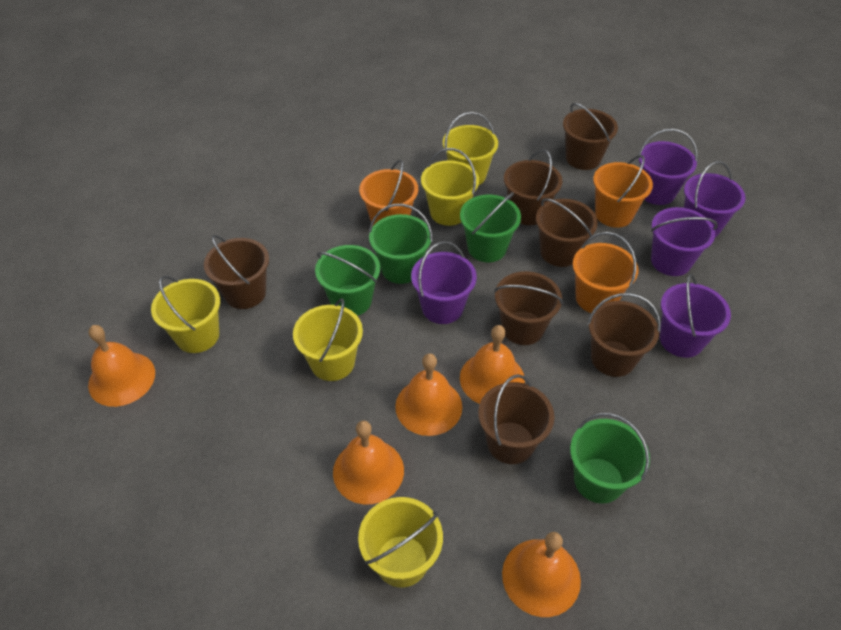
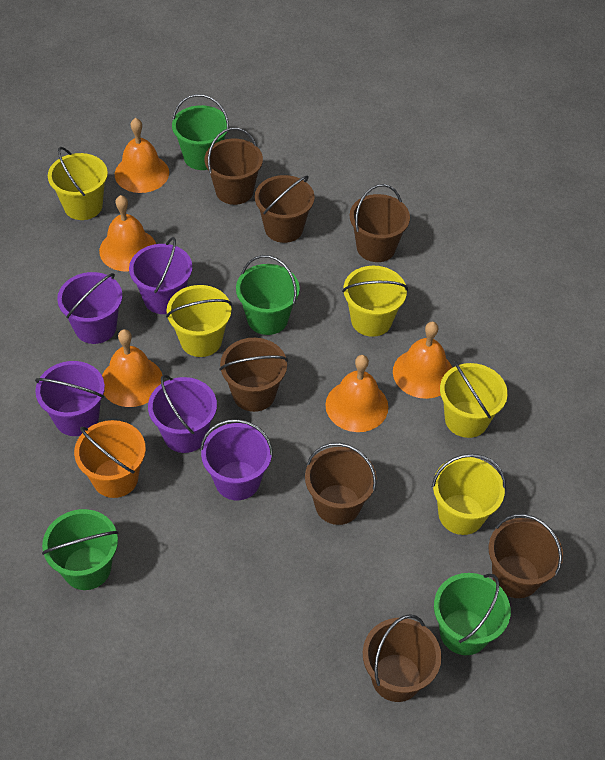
orange bucket: 3 -> 1

